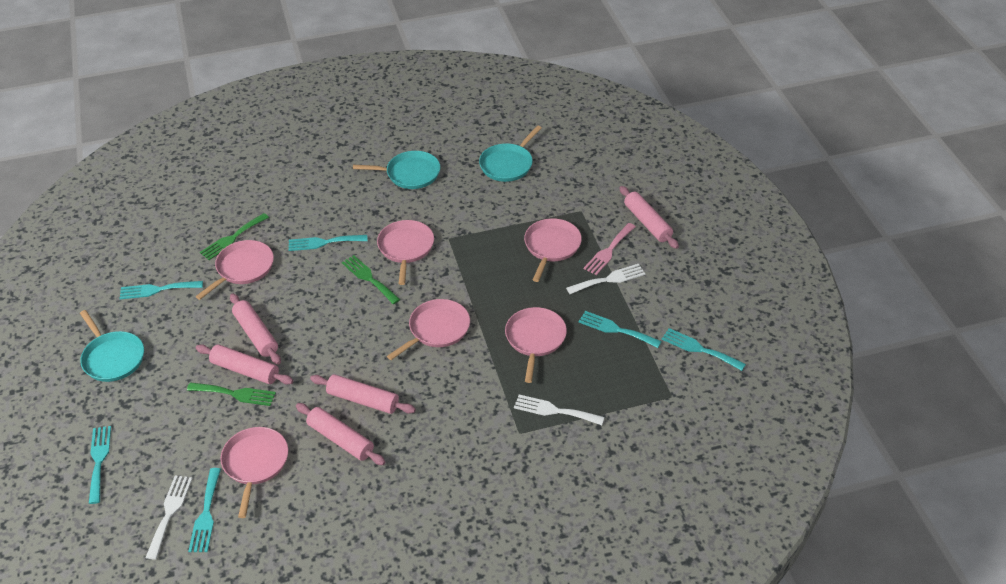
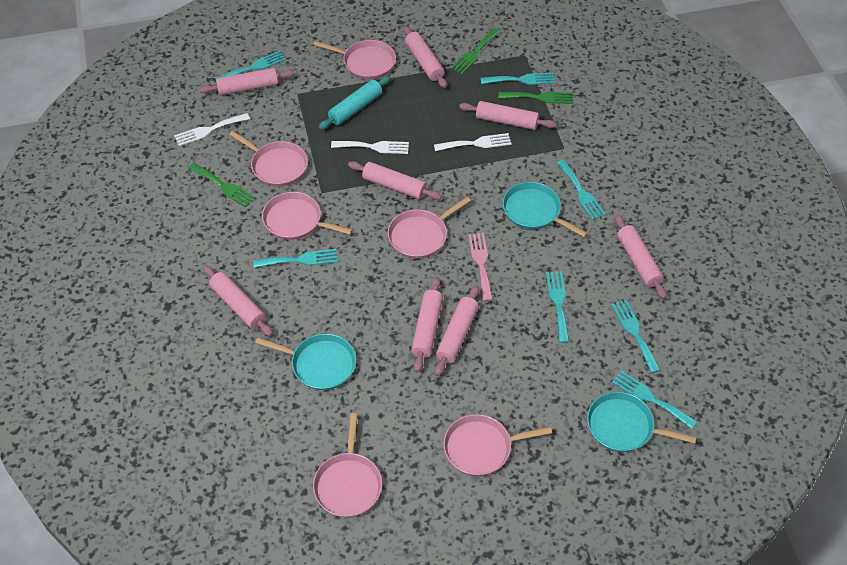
pink rolling pin: 5 -> 8
turquoise fork: 6 -> 7
turquoise rolling pin: 0 -> 1

